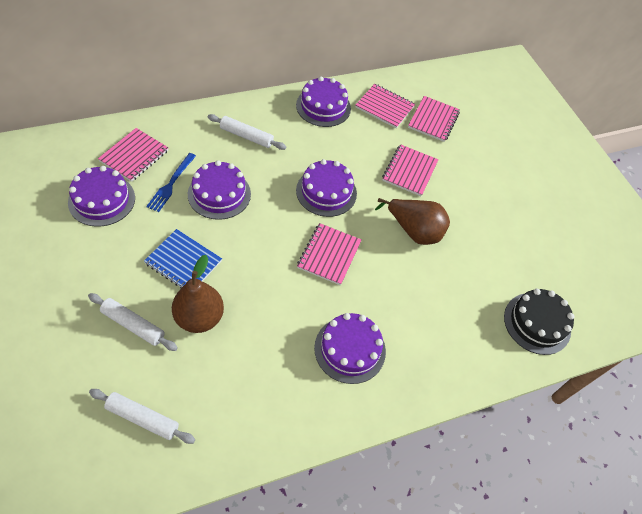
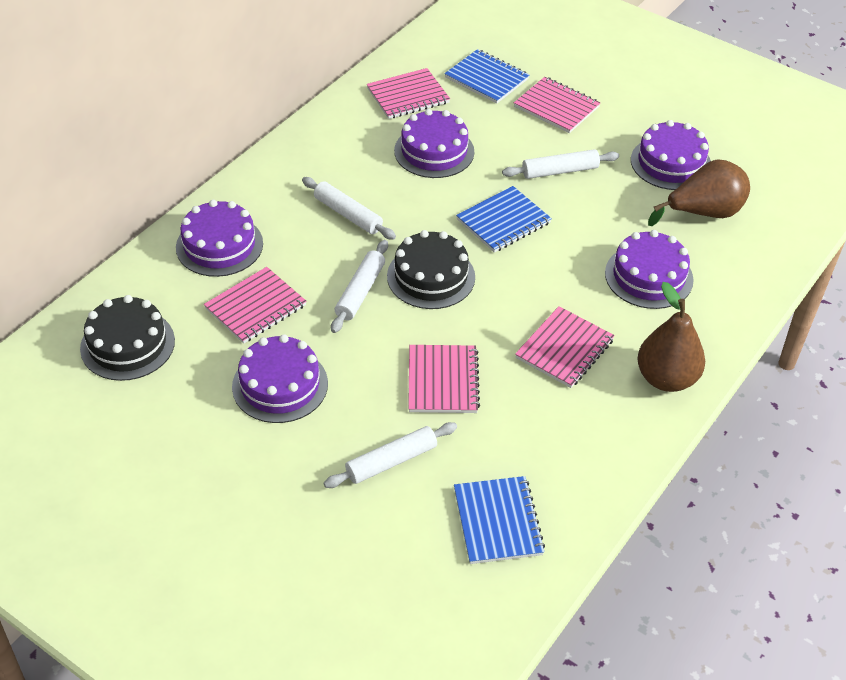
black cake: 1 -> 2
blue fork: 1 -> 0
blue notebook: 1 -> 3
white rolling pin: 3 -> 4

